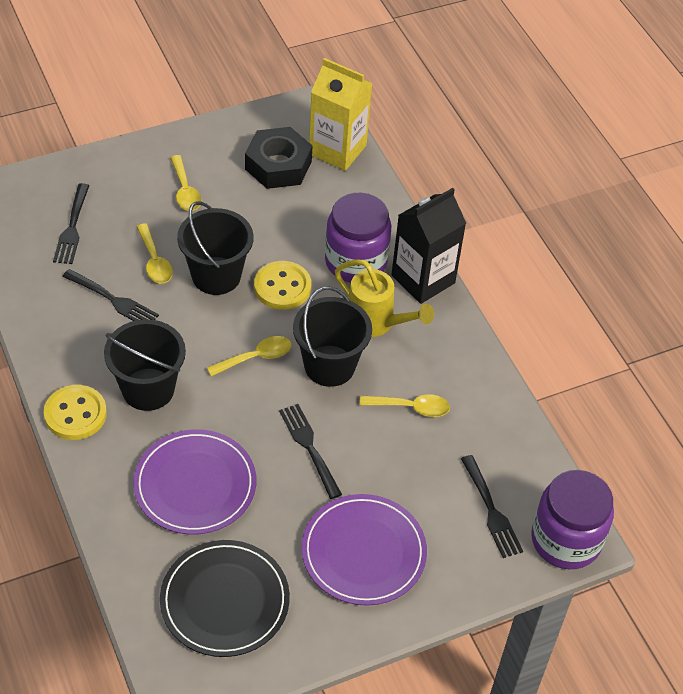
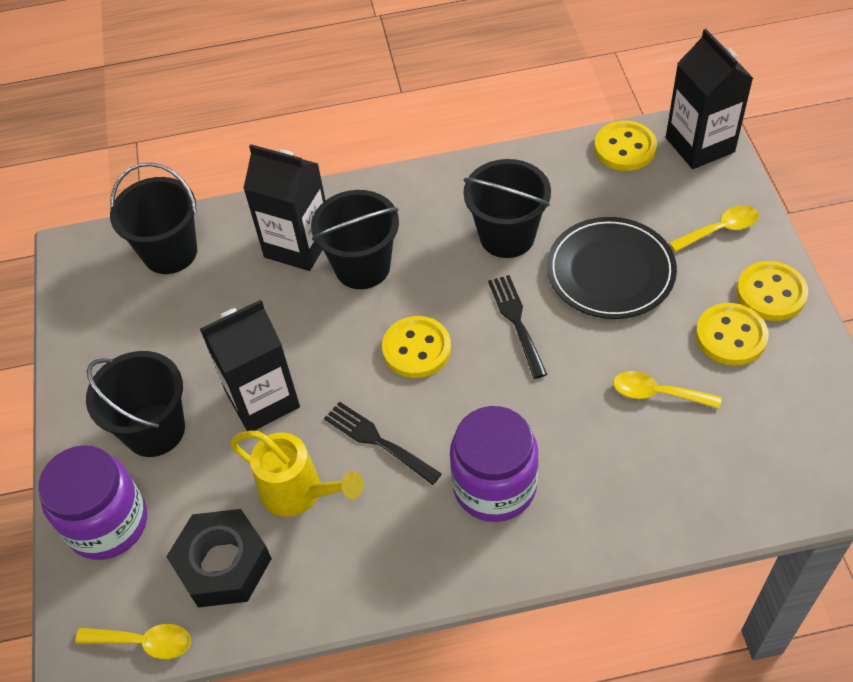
black bucket: 3 -> 4
black carton: 1 -> 3
black fork: 4 -> 2
purple plate: 2 -> 0
yellow button: 2 -> 4
yellow carton: 1 -> 0
yellow spoon: 4 -> 3

